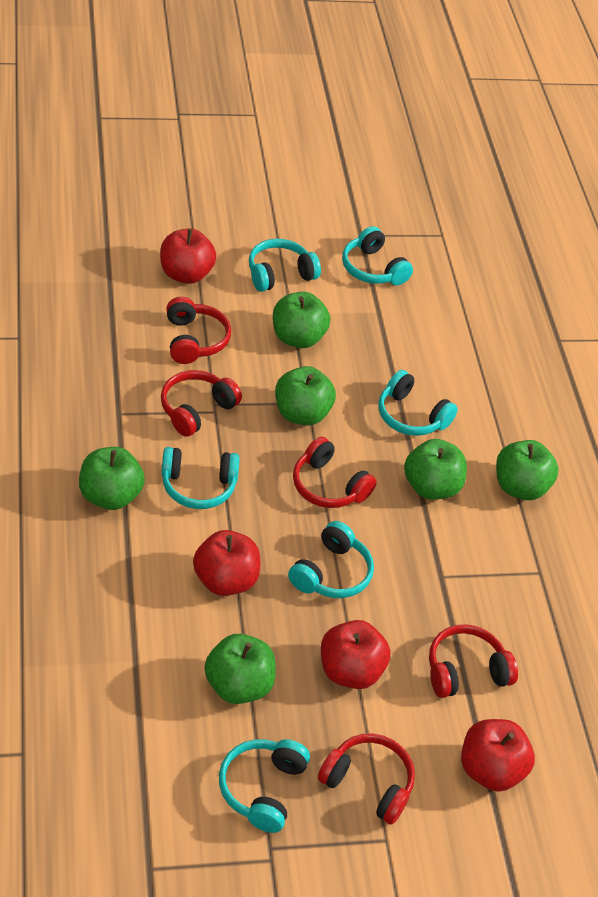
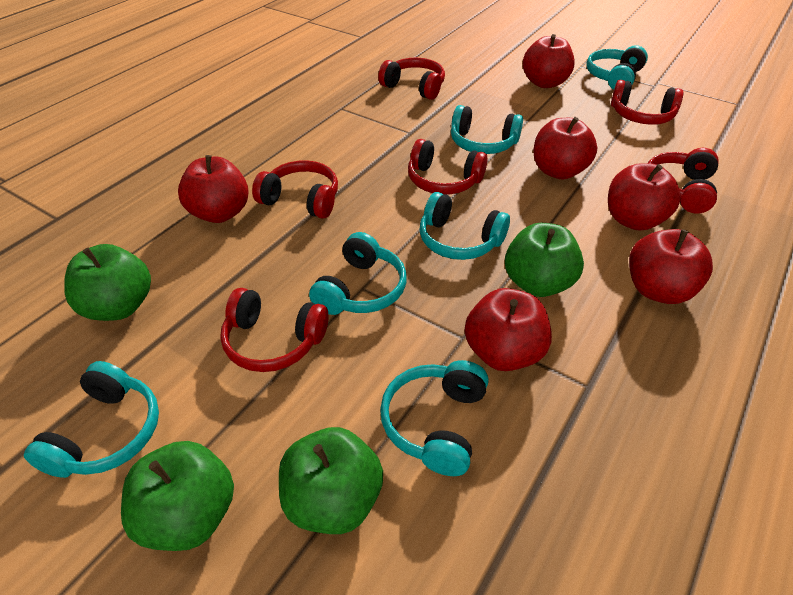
green apple: 6 -> 4
red apple: 4 -> 6
red headphones: 5 -> 6

